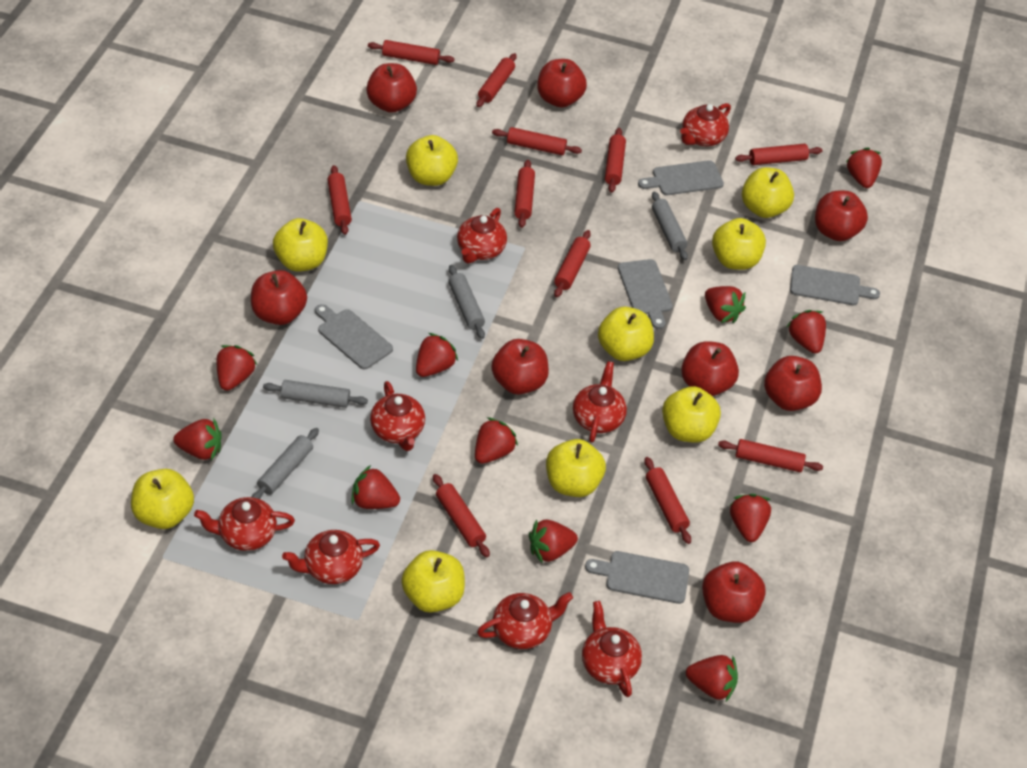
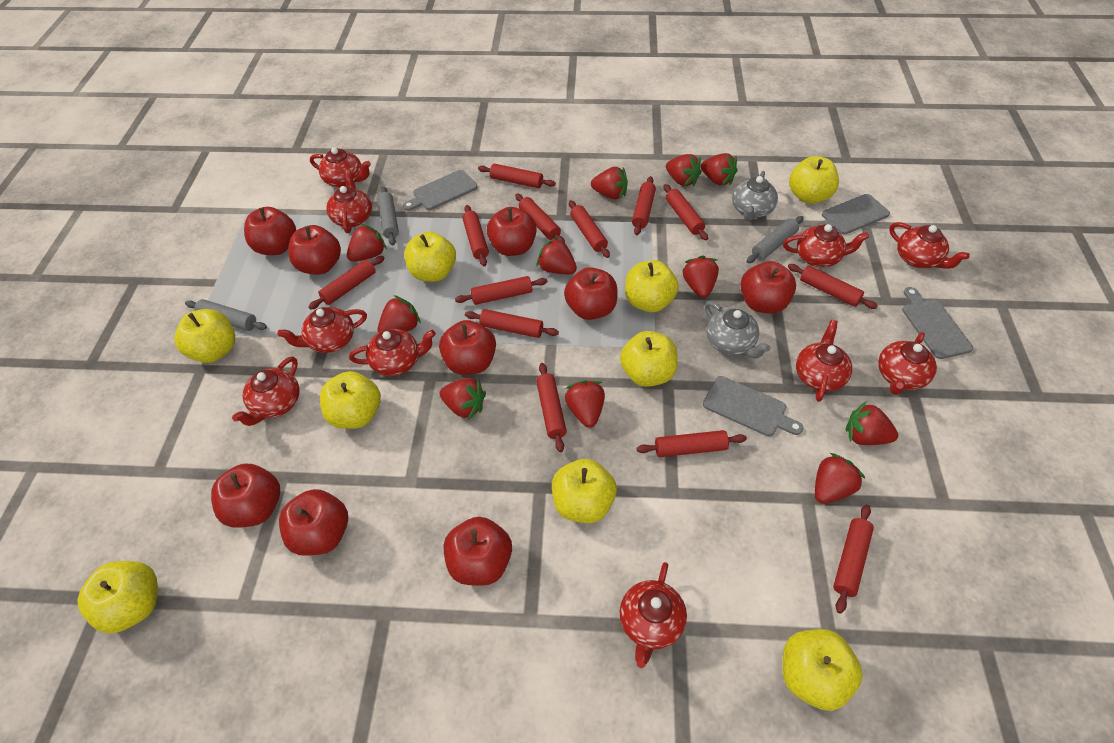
grey cutting board: 5 -> 4
grey rolling pin: 4 -> 3
grey teapot: 0 -> 2
red apple: 8 -> 9
red rolling pin: 11 -> 13
red teapot: 8 -> 10

